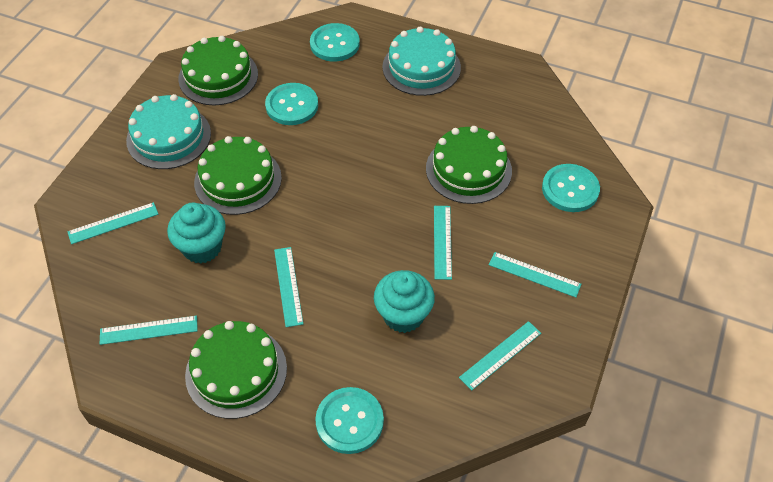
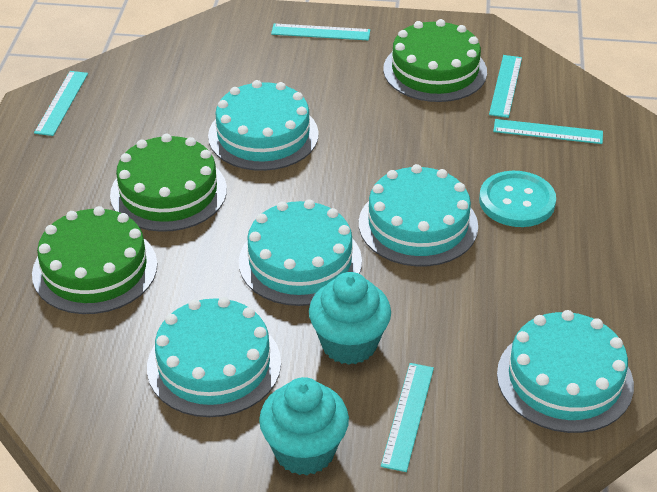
green cake: 4 -> 3
turquoise button: 4 -> 1
turquoise cake: 2 -> 5
turquoise ruler: 6 -> 5

